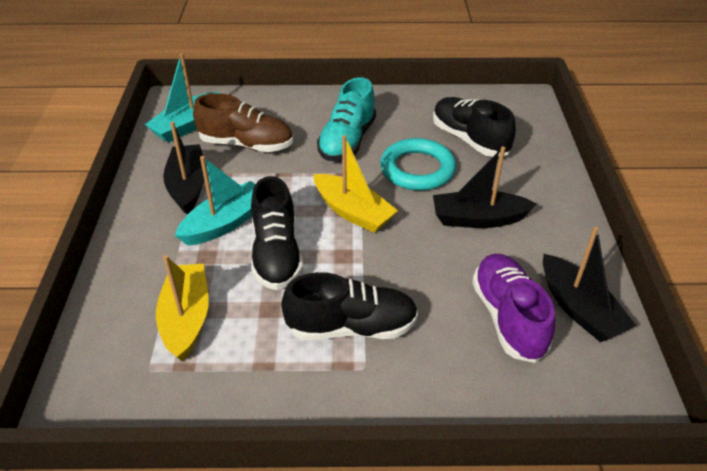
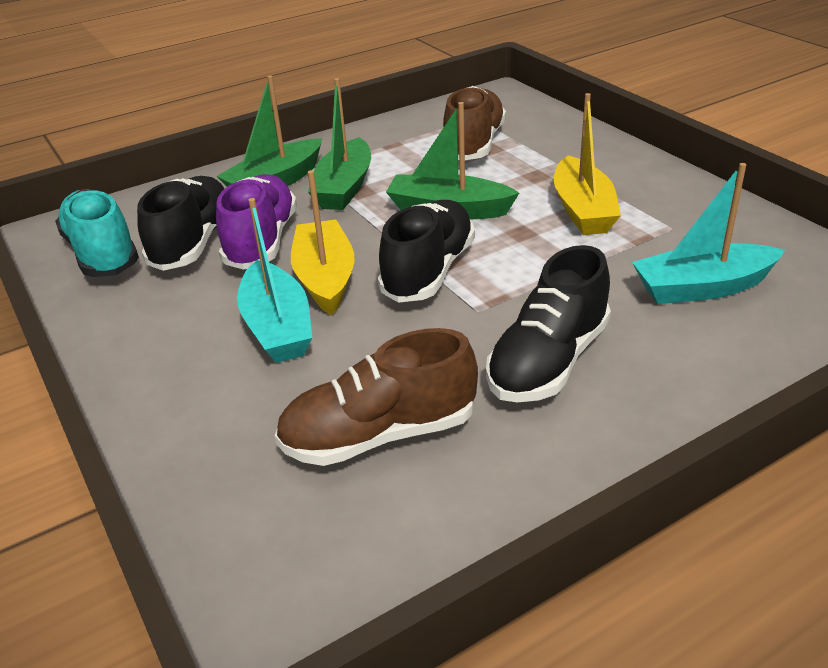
black boat: 3 -> 0
brown shoe: 1 -> 2
green boat: 0 -> 3
turquoise ring: 1 -> 0

